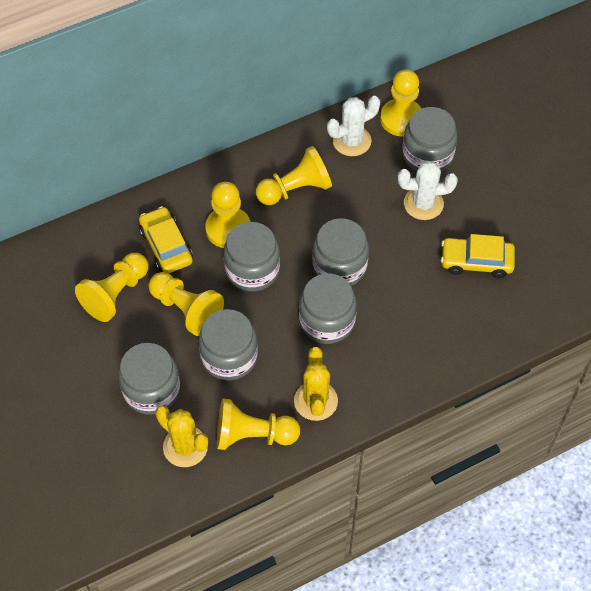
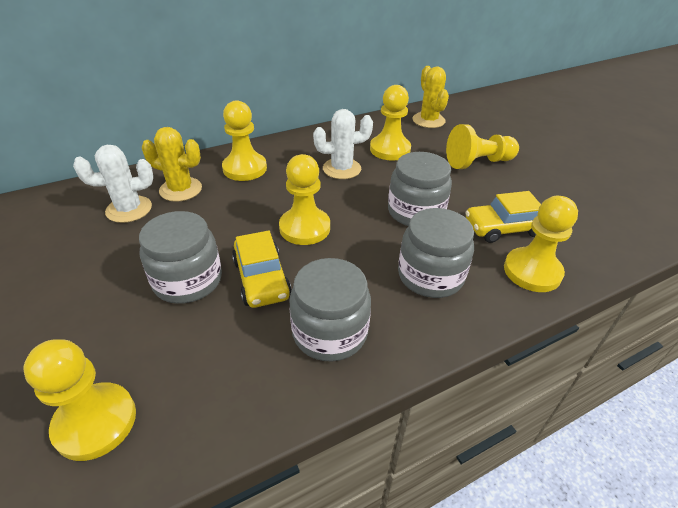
grey jar: 6 -> 4

